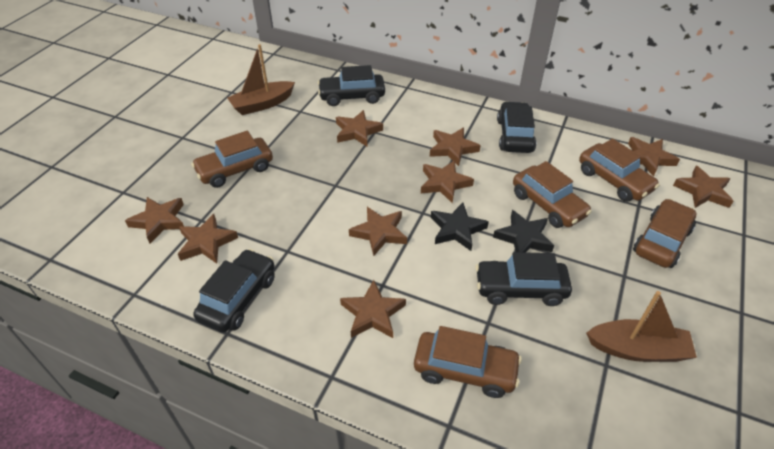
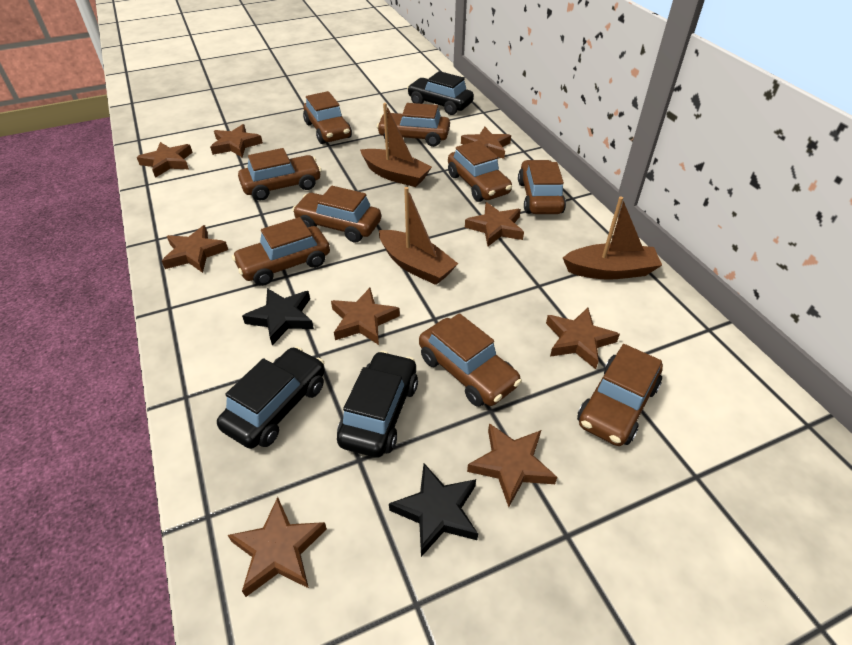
black car: 4 -> 3
brown boat: 2 -> 3
brown car: 5 -> 9

